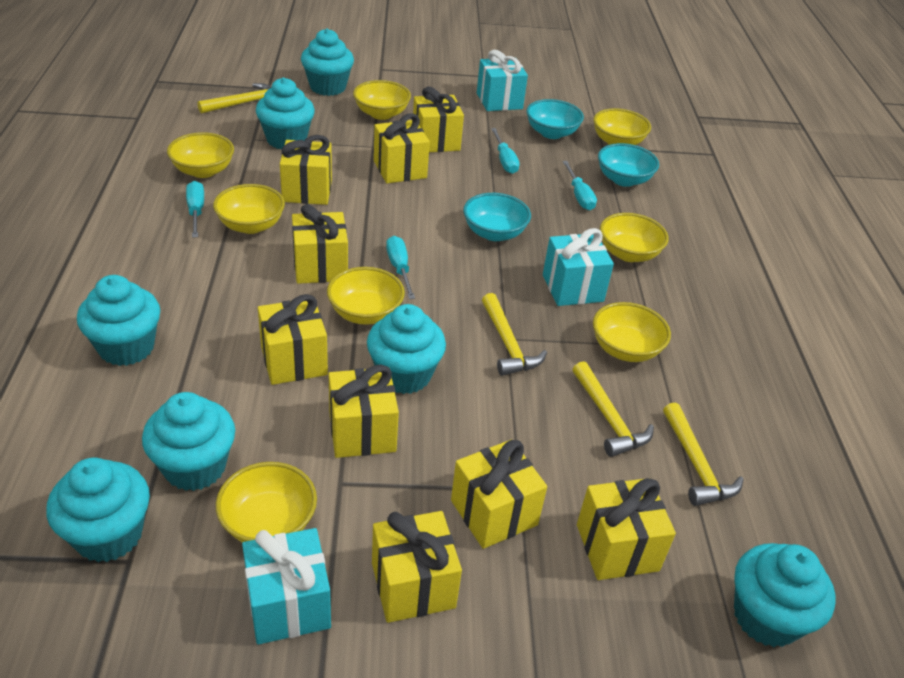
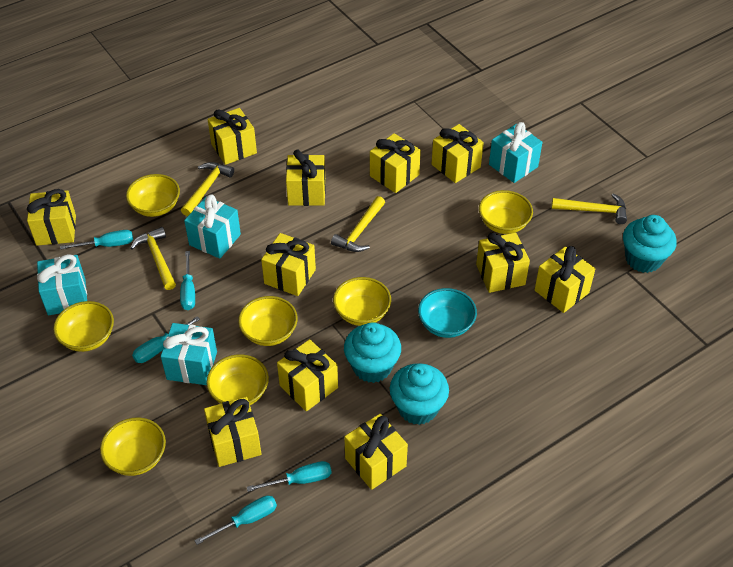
turquoise bowl: 3 -> 1
turquoise cupcake: 7 -> 3
turquoise gift: 3 -> 4
turquoise screwdriver: 4 -> 5
yellow bowl: 8 -> 7
yellow gift: 9 -> 11

